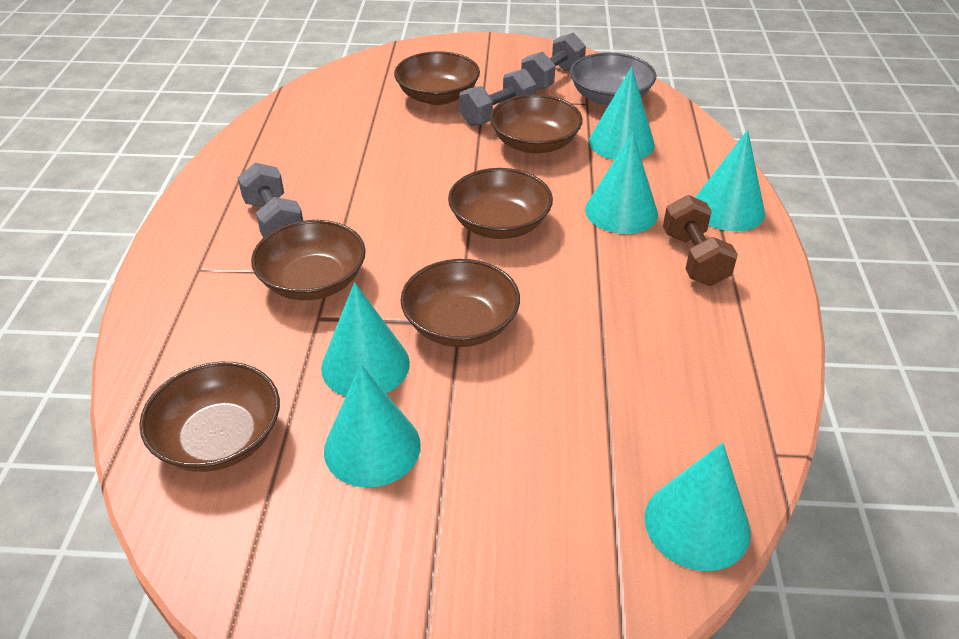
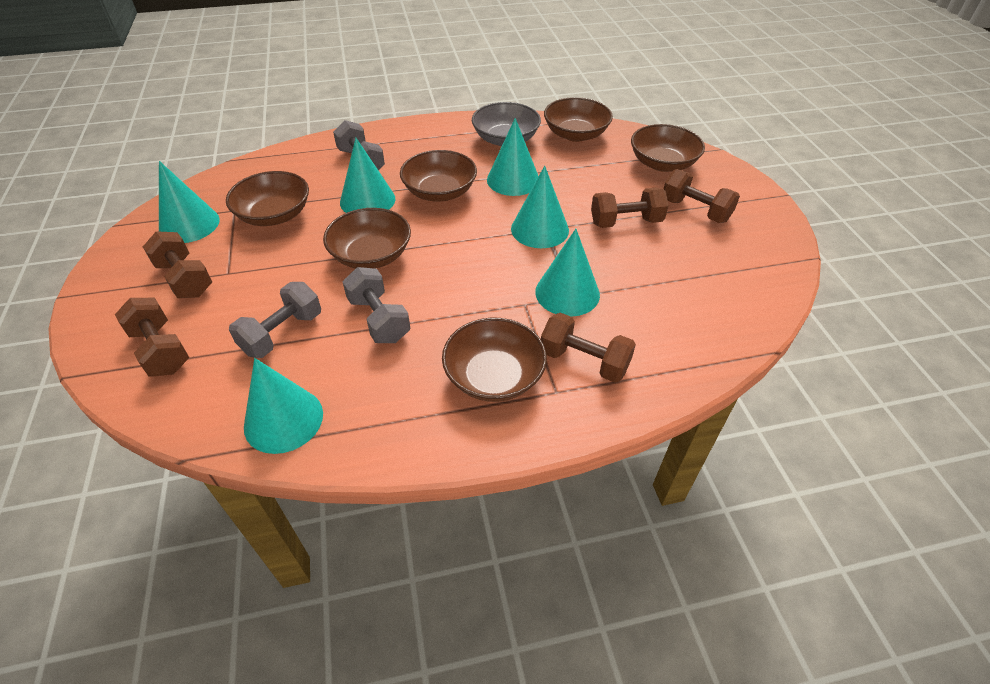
brown dumbbell: 1 -> 5

